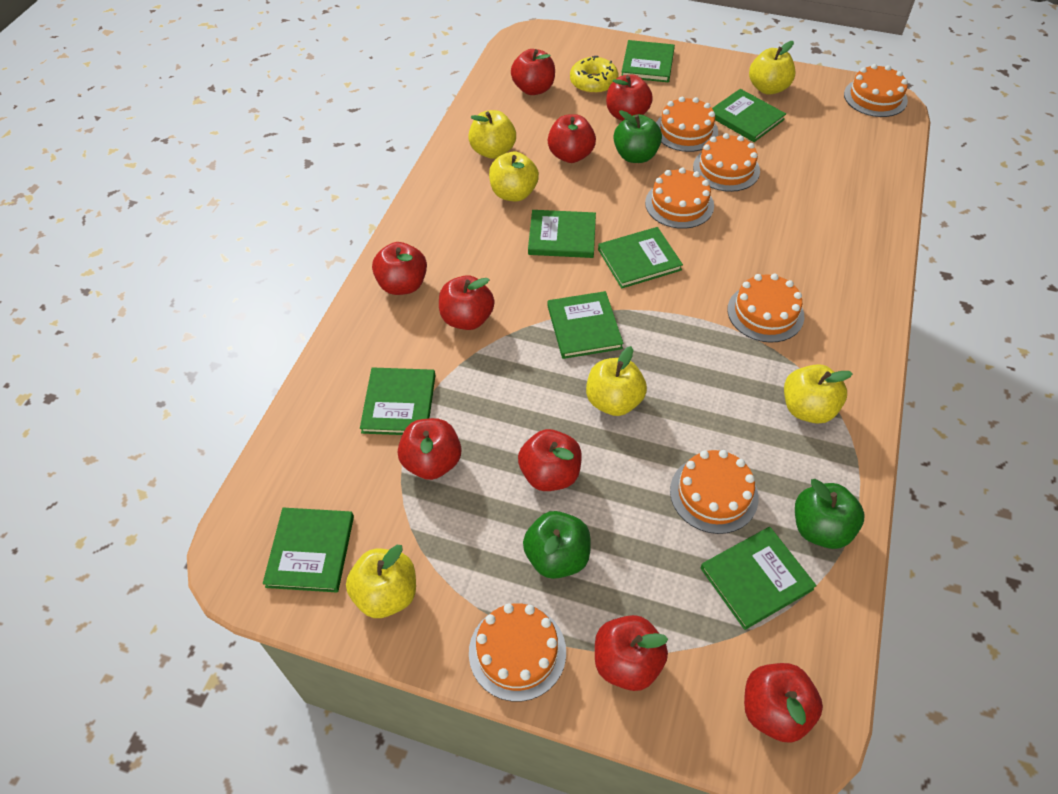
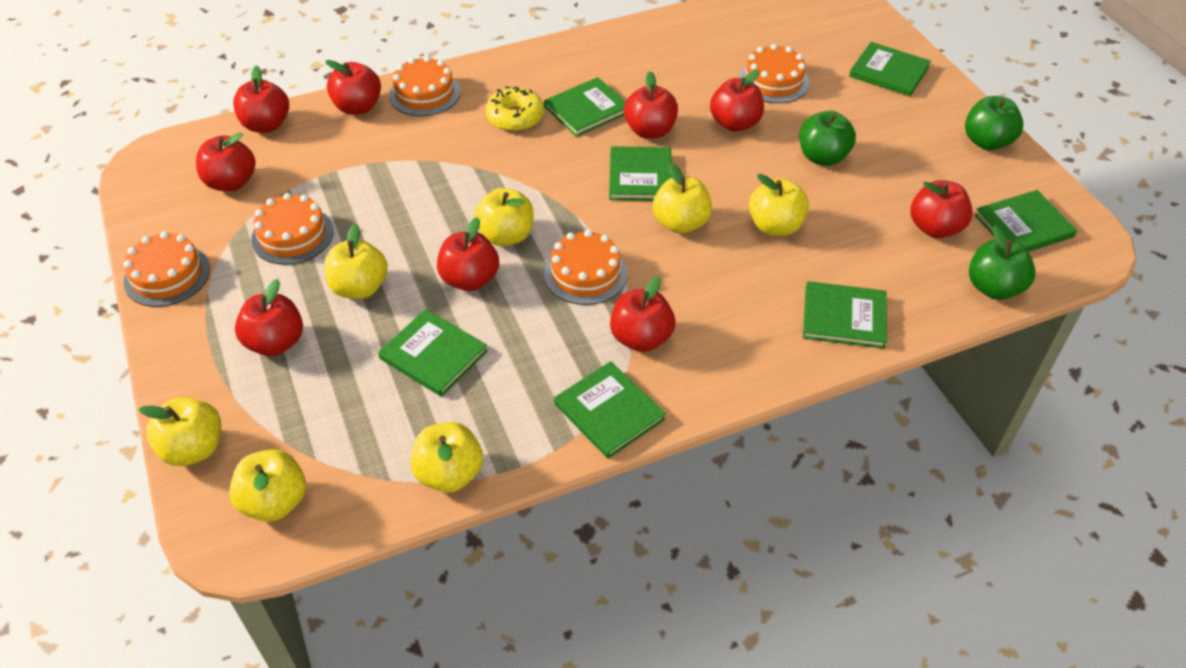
green book: 8 -> 7
orange cake: 7 -> 5
yellow apple: 6 -> 7

